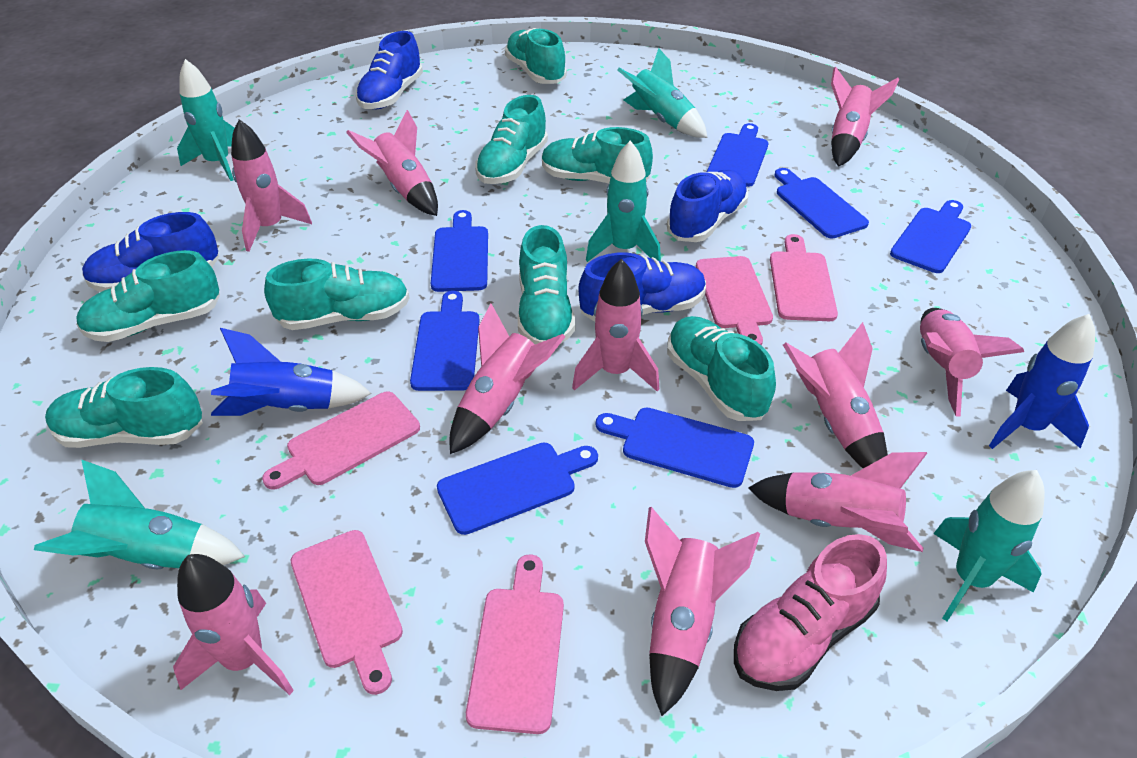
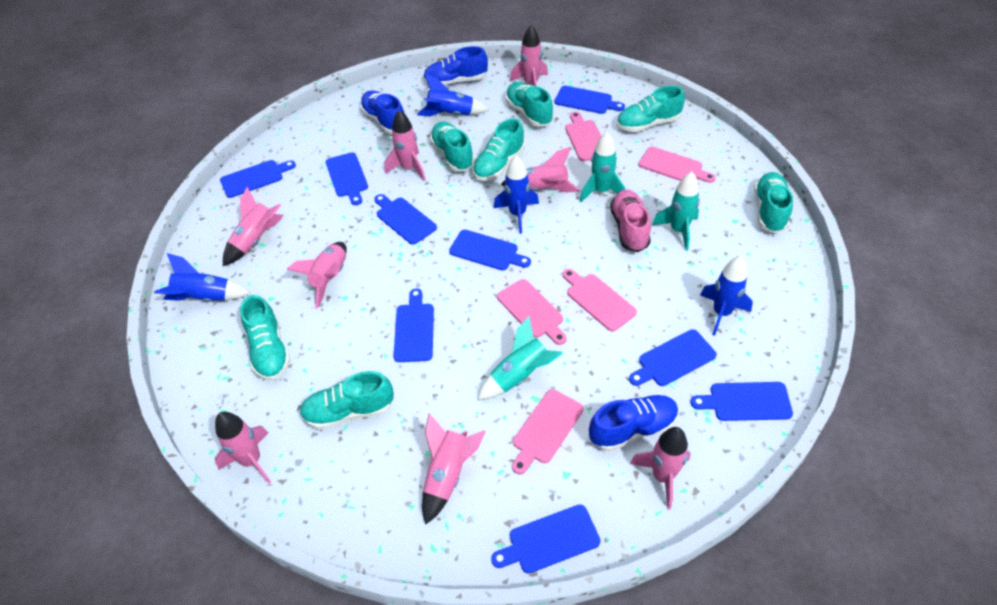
blue cutting board: 7 -> 9
blue rocket: 2 -> 4
blue shoe: 4 -> 3
pink rocket: 10 -> 8
turquoise rocket: 5 -> 3
turquoise shoe: 8 -> 7

